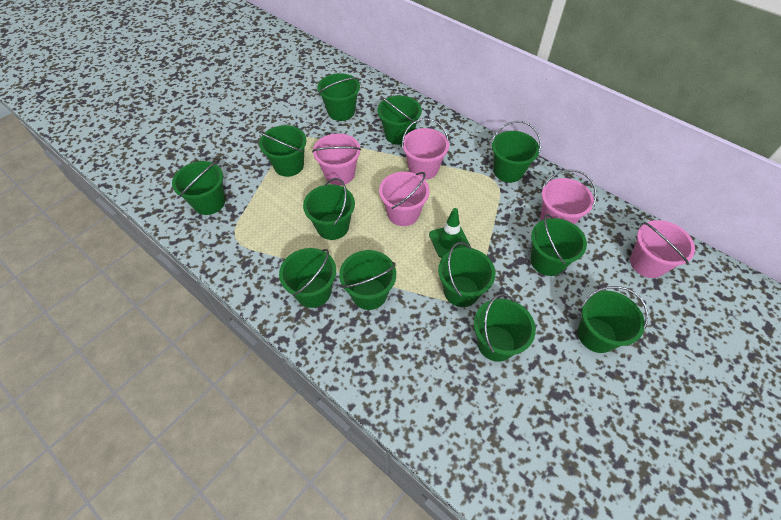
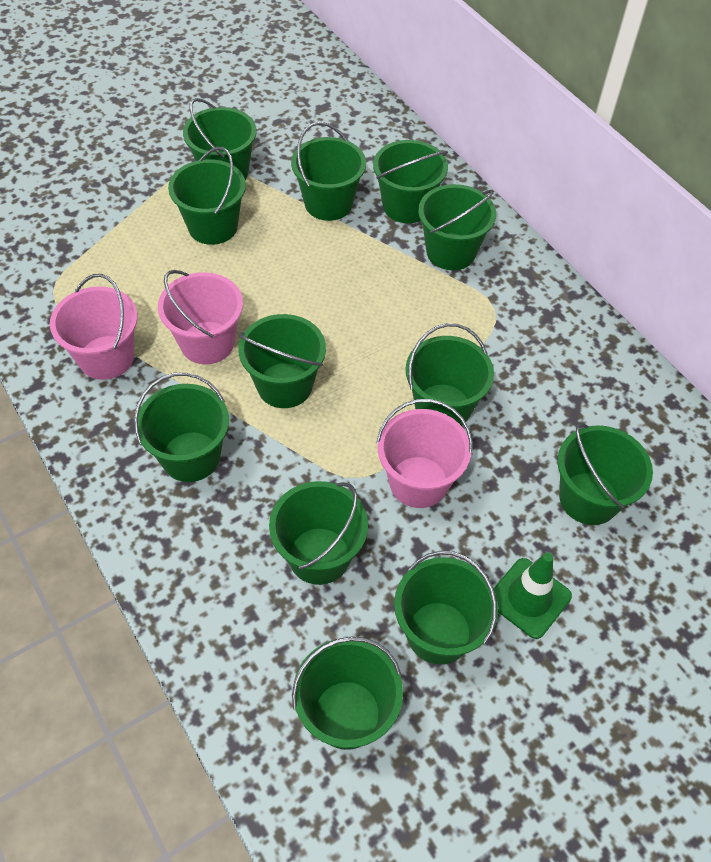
pink bucket: 5 -> 3

